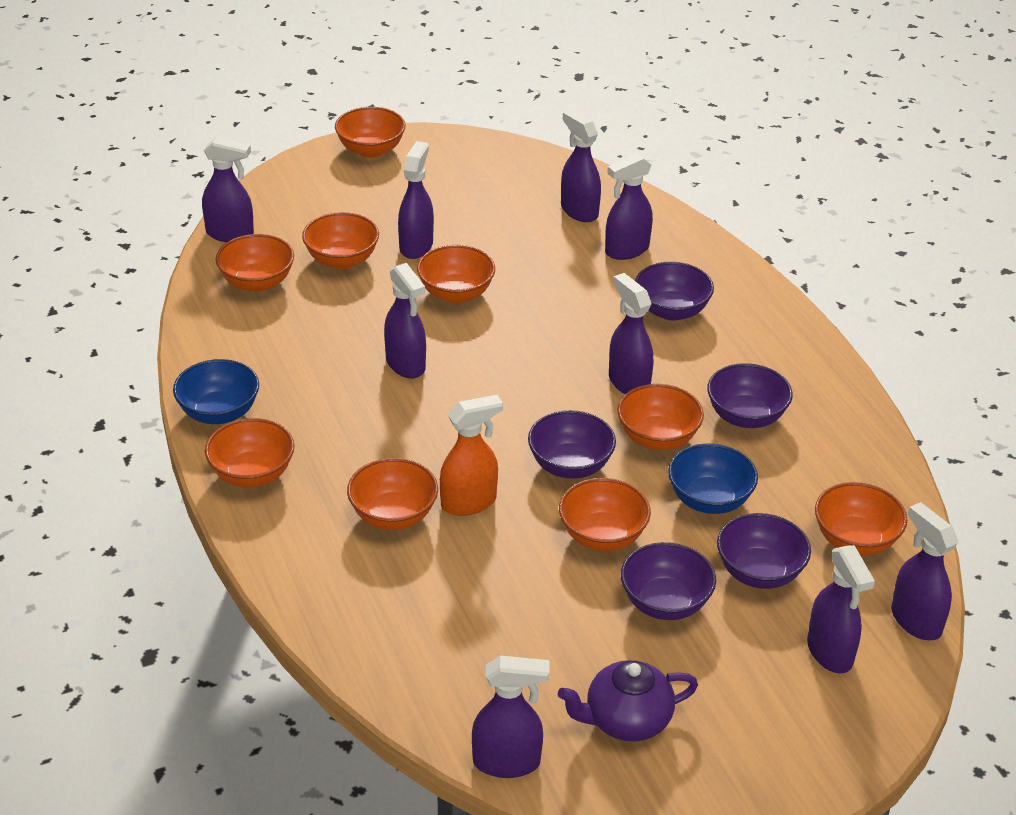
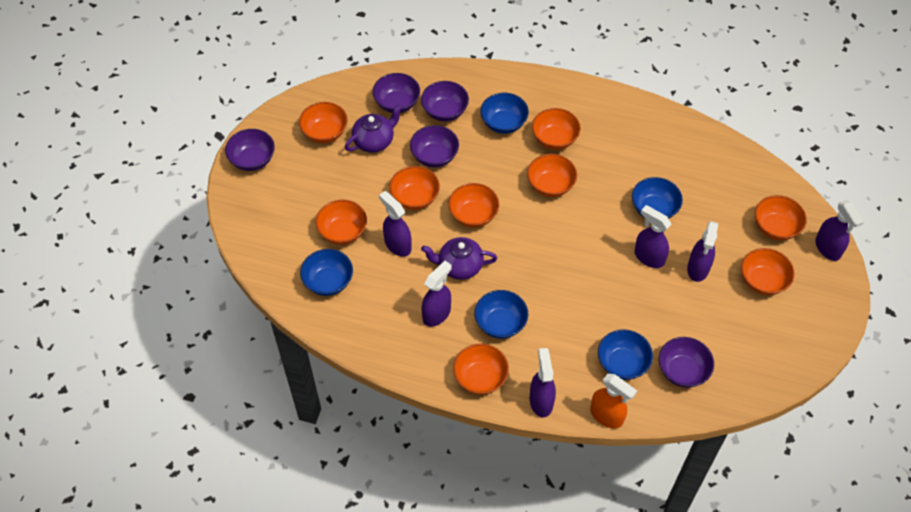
blue bowl: 2 -> 5
purple spray bottle: 9 -> 6
purple teapot: 1 -> 2

